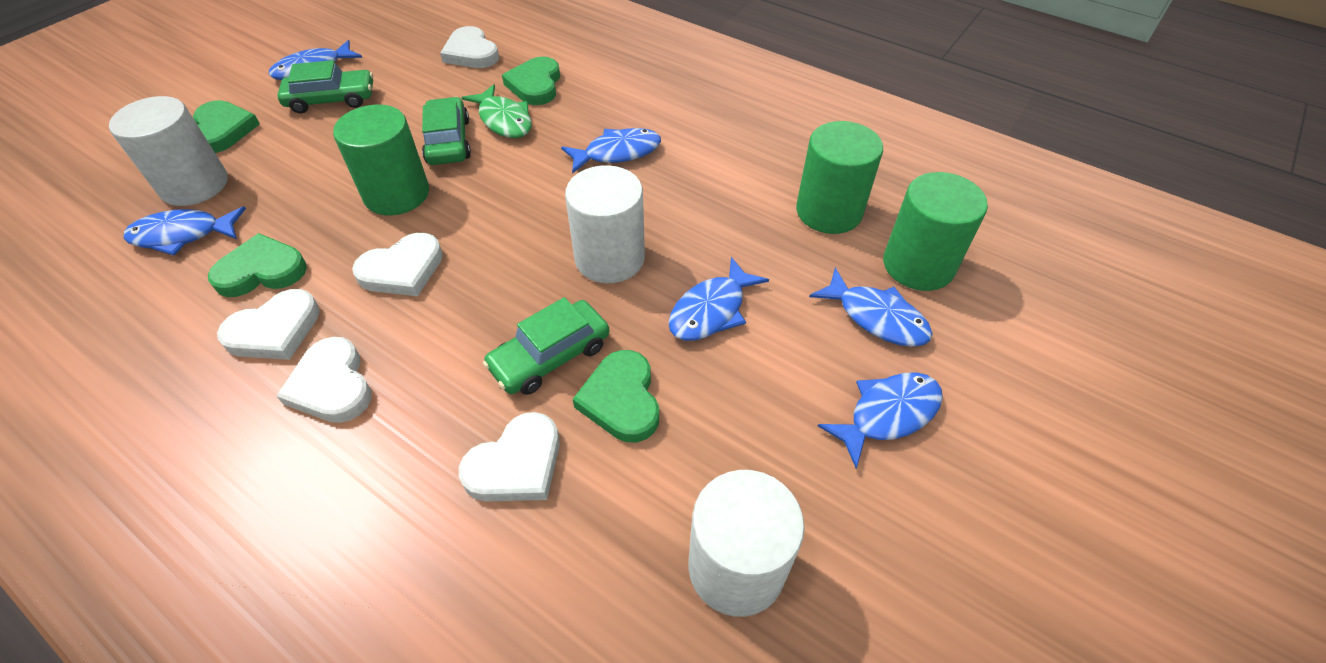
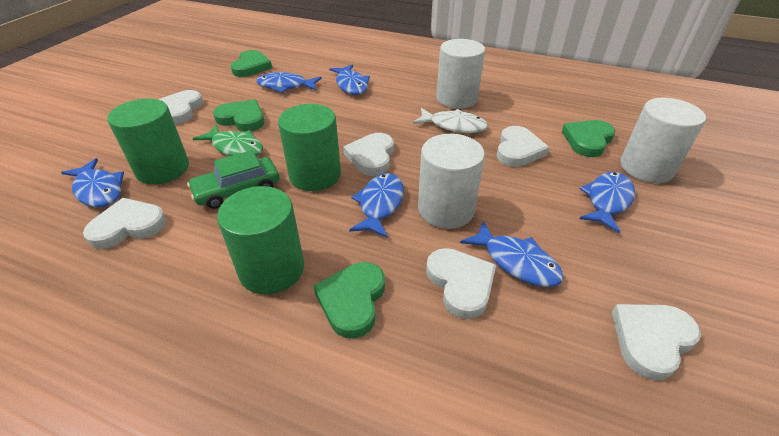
green car: 3 -> 1
white fish: 0 -> 1
white heart: 5 -> 6

